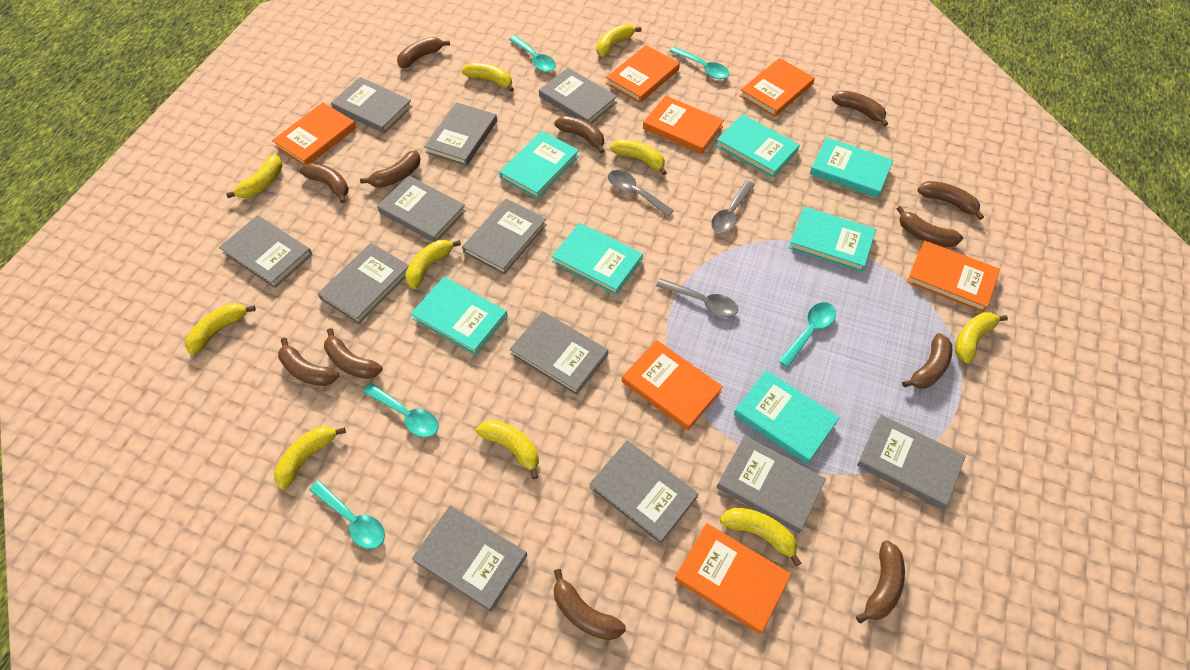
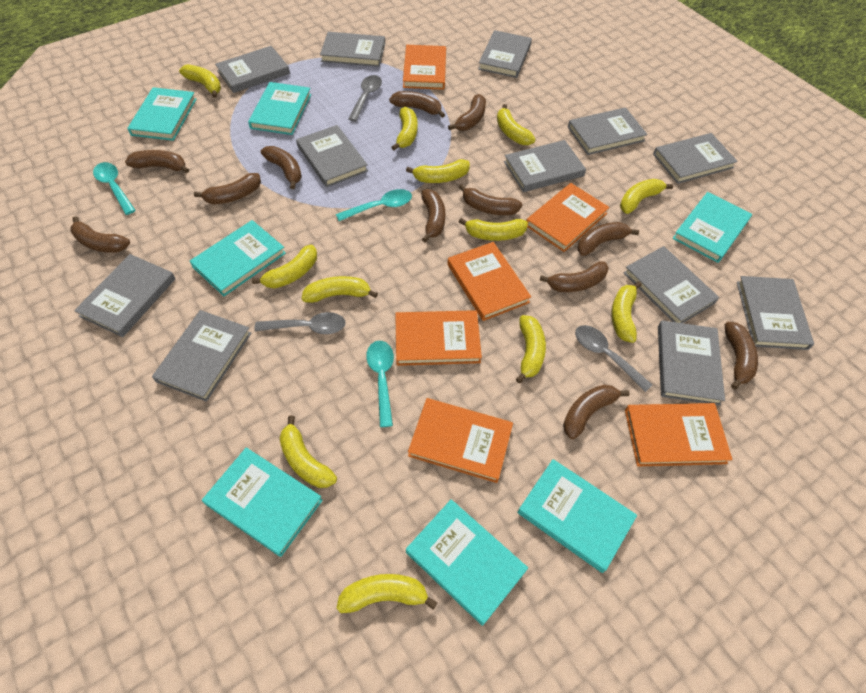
orange book: 7 -> 6
turquoise spoon: 5 -> 3
yellow banana: 10 -> 12

